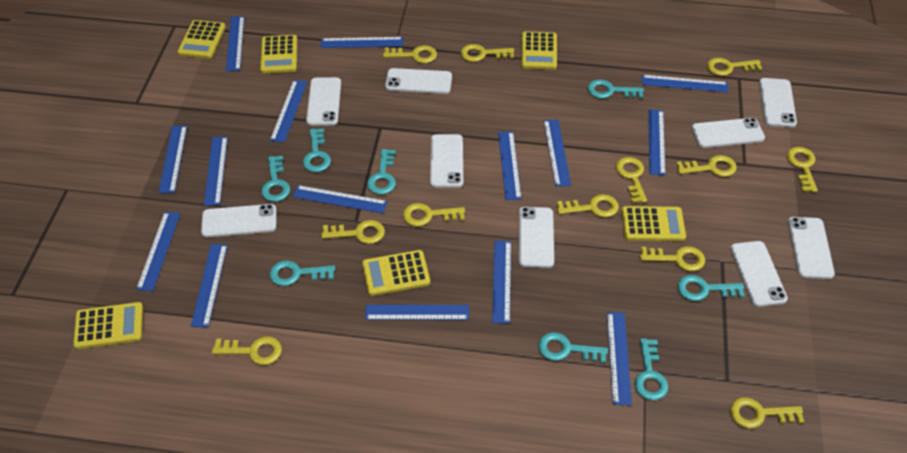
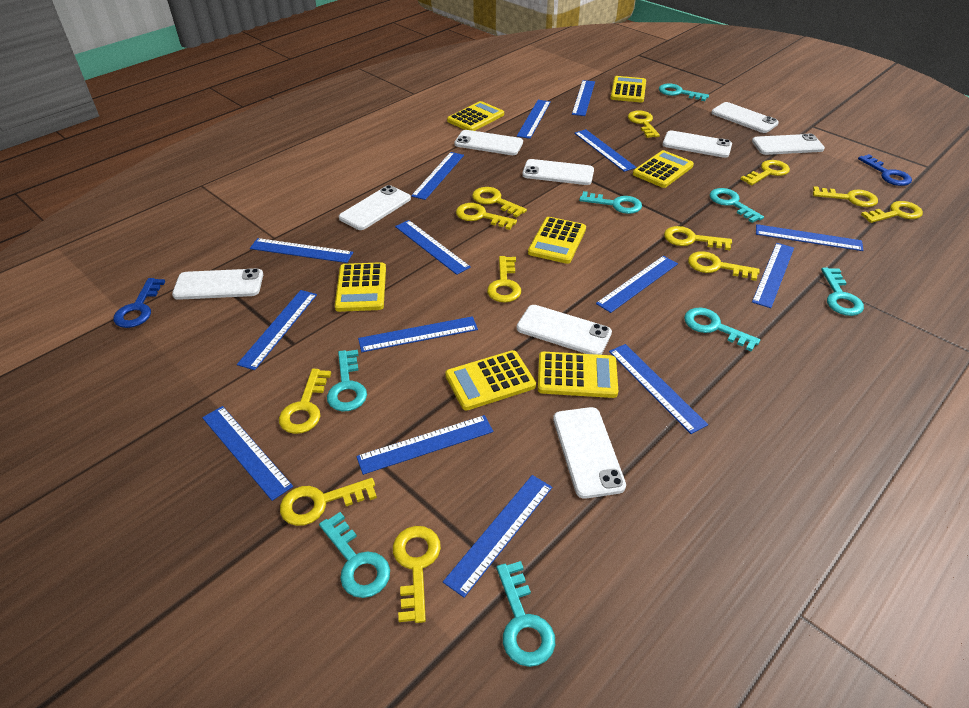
blue key: 0 -> 2
yellow calculator: 6 -> 7

